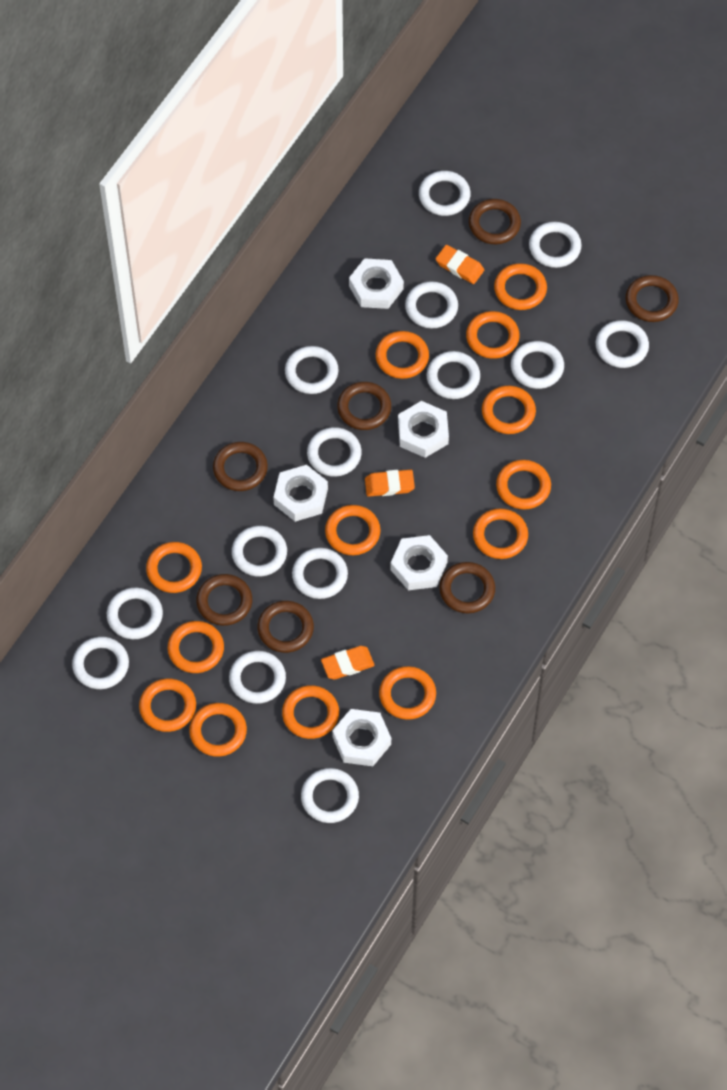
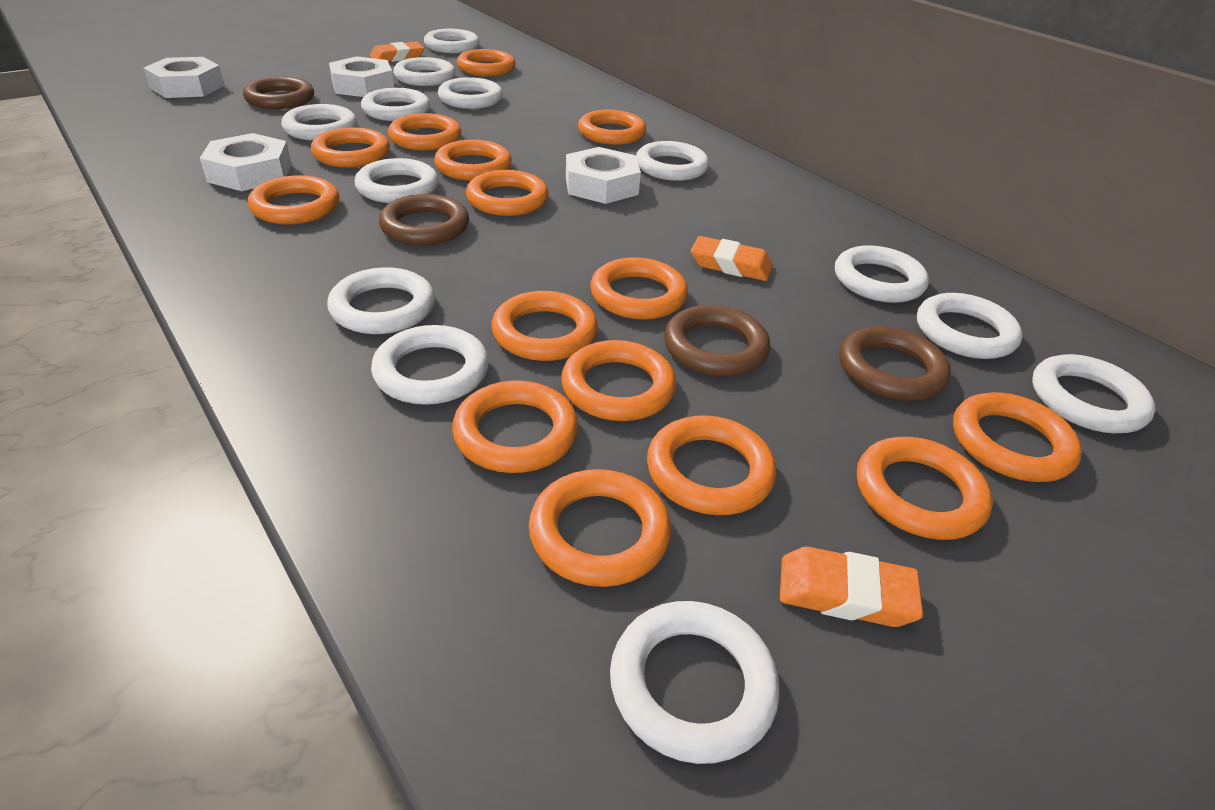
brown ring: 7 -> 4
orange ring: 13 -> 15
white nut: 5 -> 4
white ring: 14 -> 13

